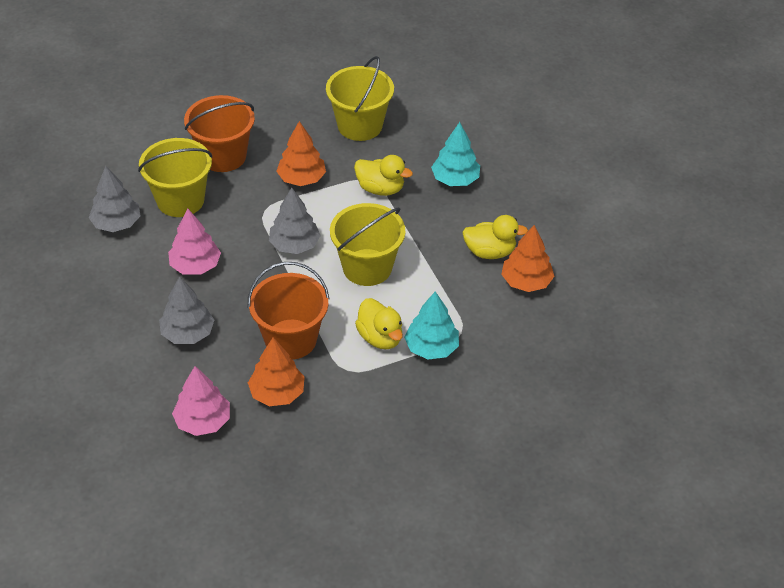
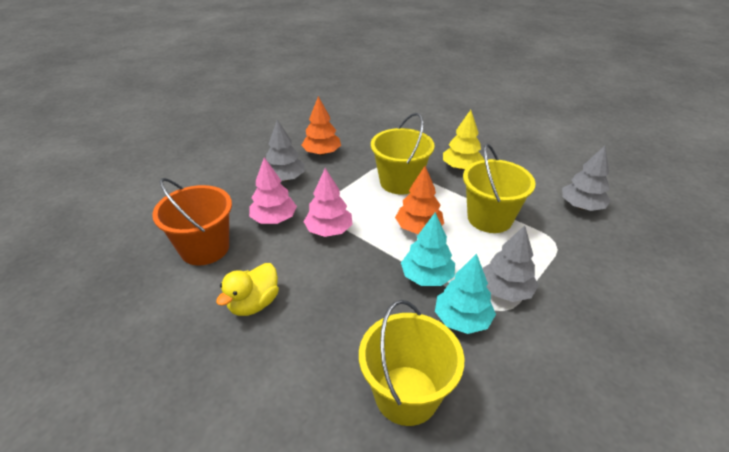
orange bucket: 2 -> 1
orange tree: 3 -> 2
yellow duck: 3 -> 1
yellow tree: 0 -> 1

